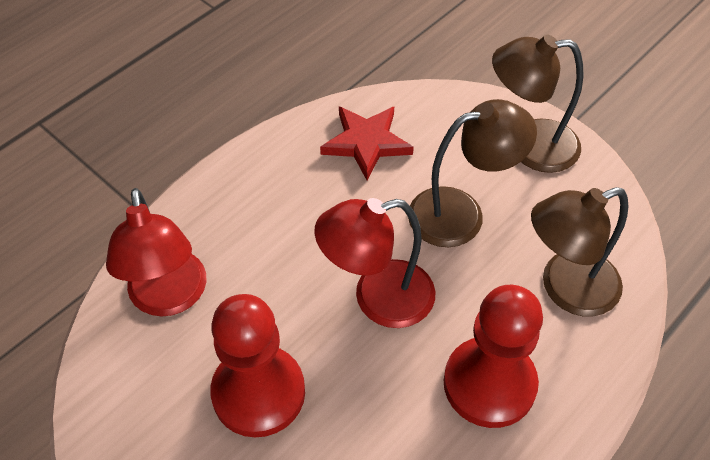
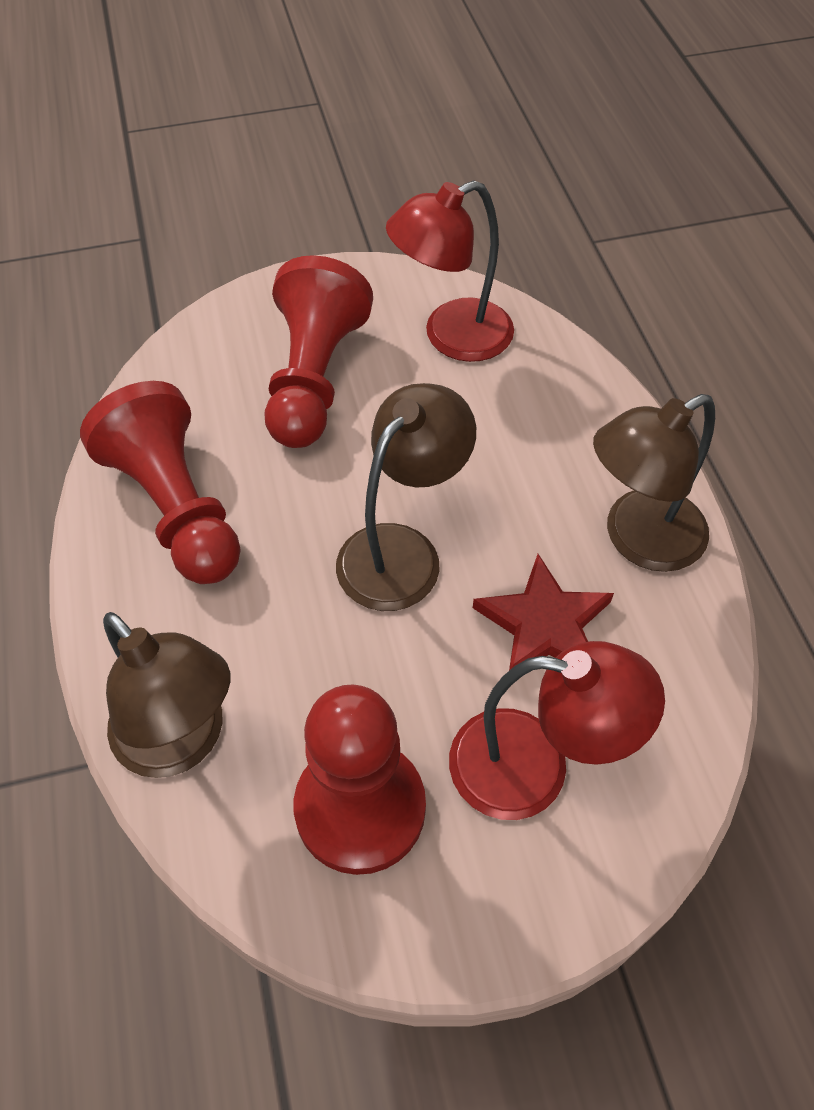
red pawn: 2 -> 3

